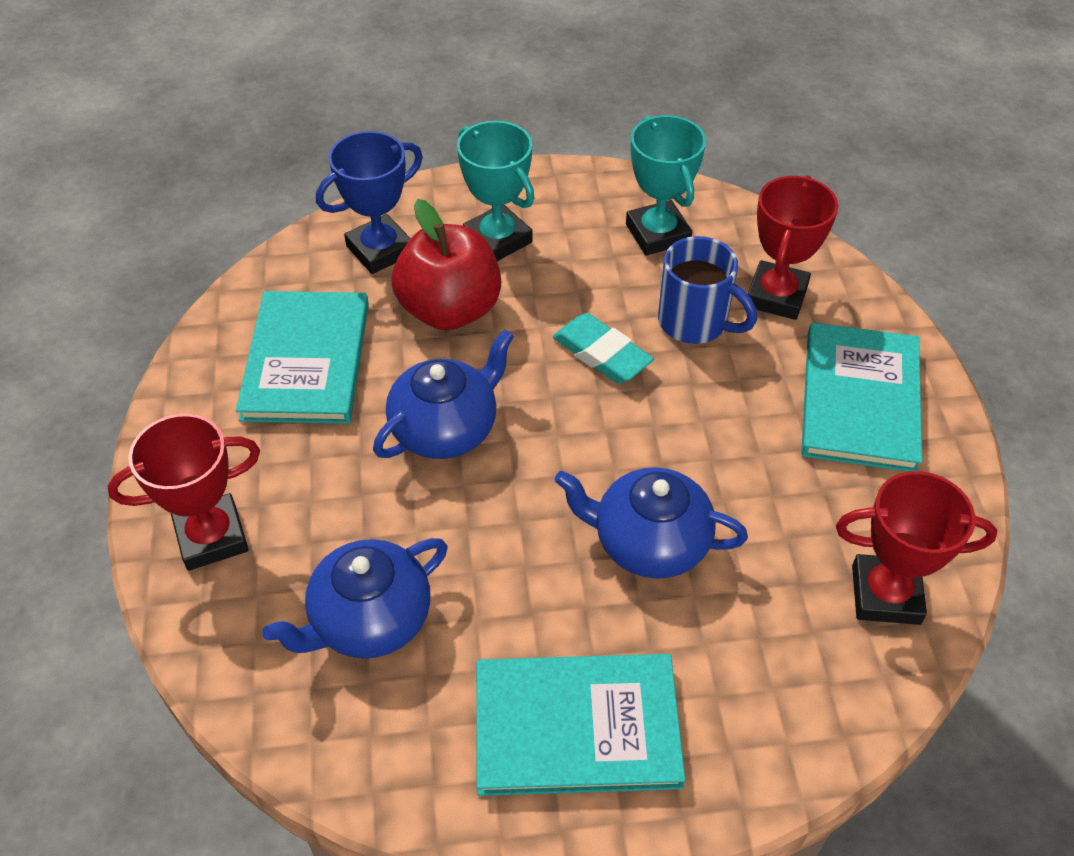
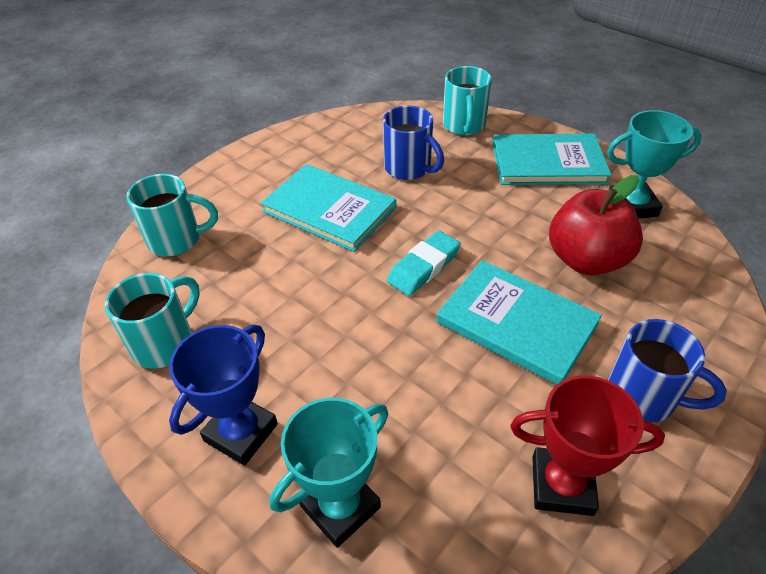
blue mug: 1 -> 2
blue teapot: 3 -> 0
red trophy: 3 -> 1
turquoise mug: 0 -> 3

